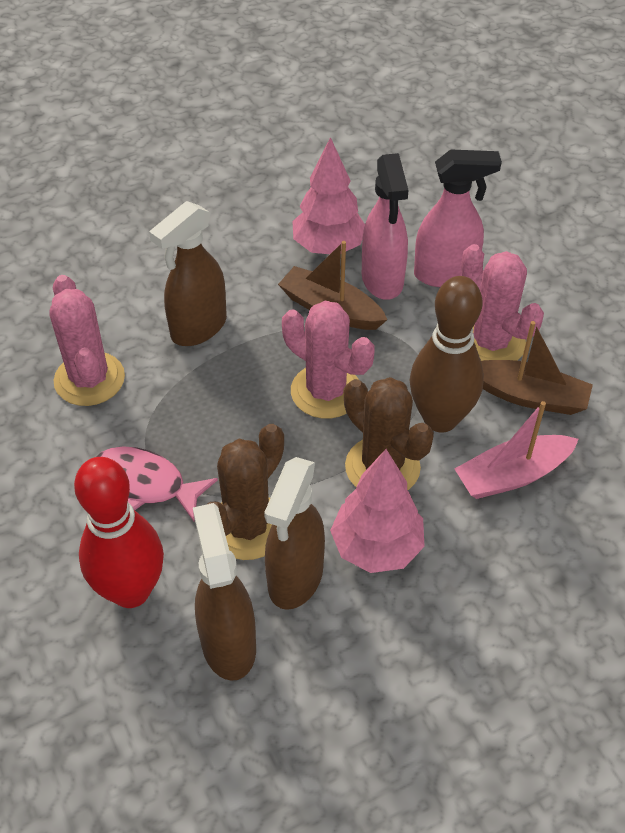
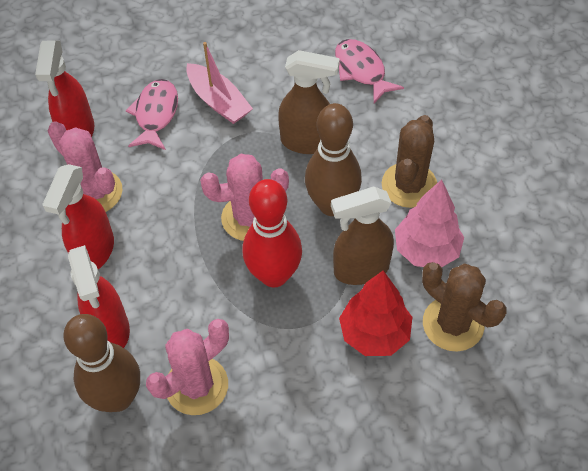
brown boat: 2 -> 0
brown bowling pin: 1 -> 2
brown spray bottle: 3 -> 2
pink fish: 1 -> 2
pink spray bottle: 2 -> 0
pink tree: 2 -> 1
red spray bottle: 0 -> 3
red tree: 0 -> 1

